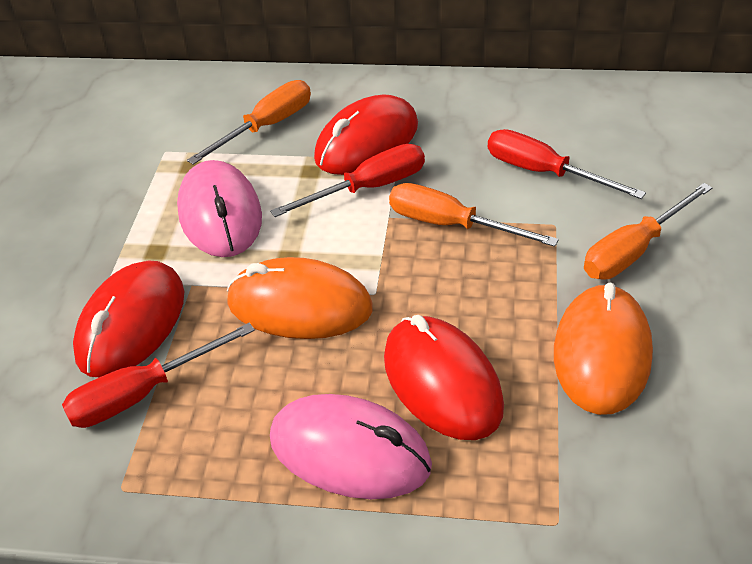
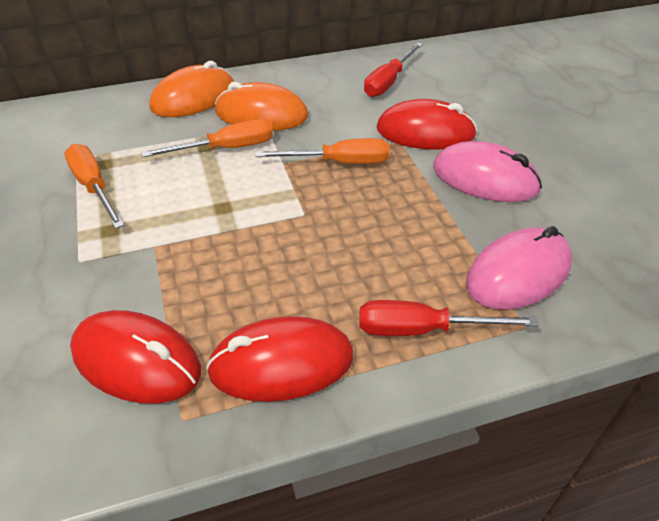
red screwdriver: 3 -> 2

